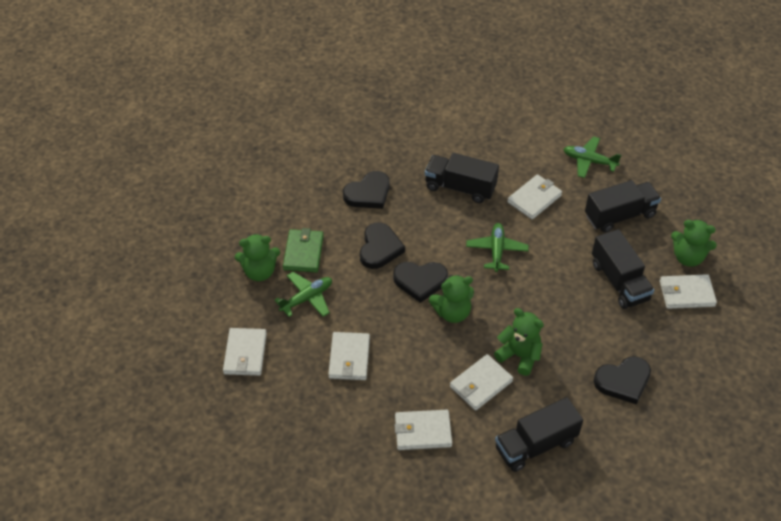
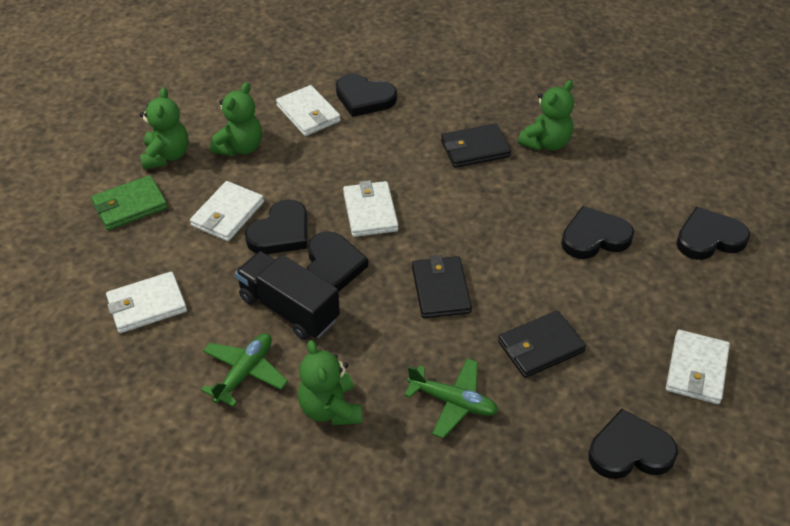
black heart: 4 -> 6
black truck: 4 -> 1
black wallet: 0 -> 3
green plane: 3 -> 2
white wallet: 6 -> 5

